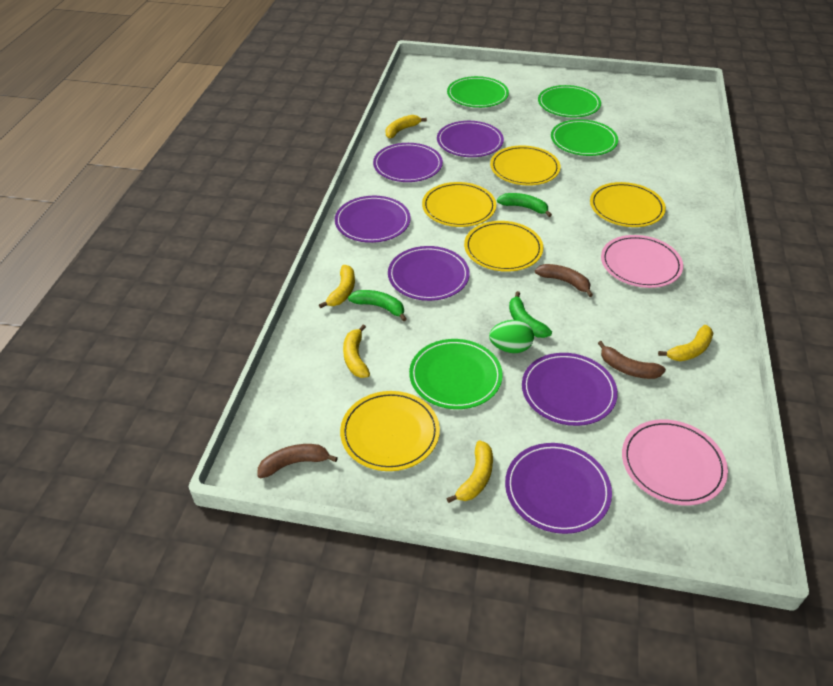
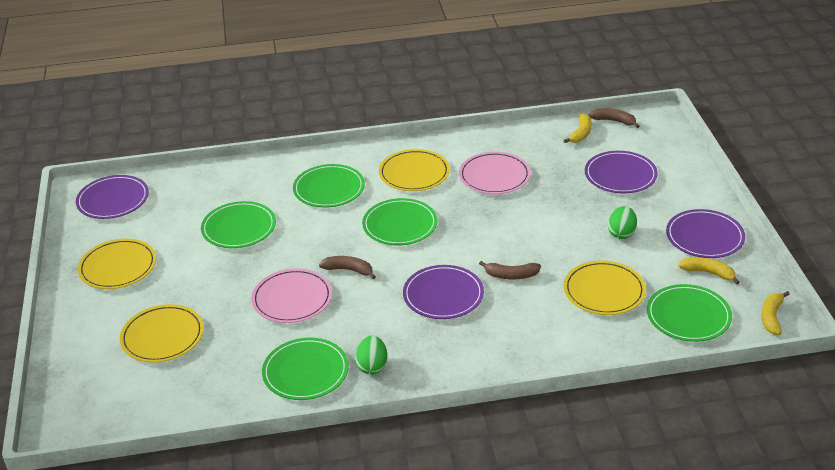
green banana: 3 -> 0
green egg: 1 -> 2
green plate: 4 -> 5
purple plate: 6 -> 4
yellow banana: 5 -> 3
yellow plate: 5 -> 4

